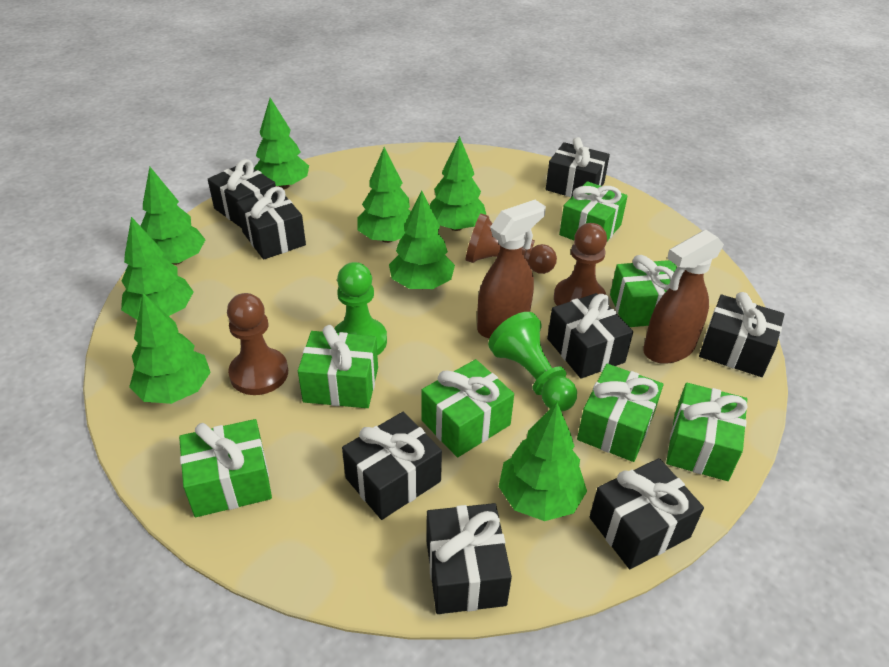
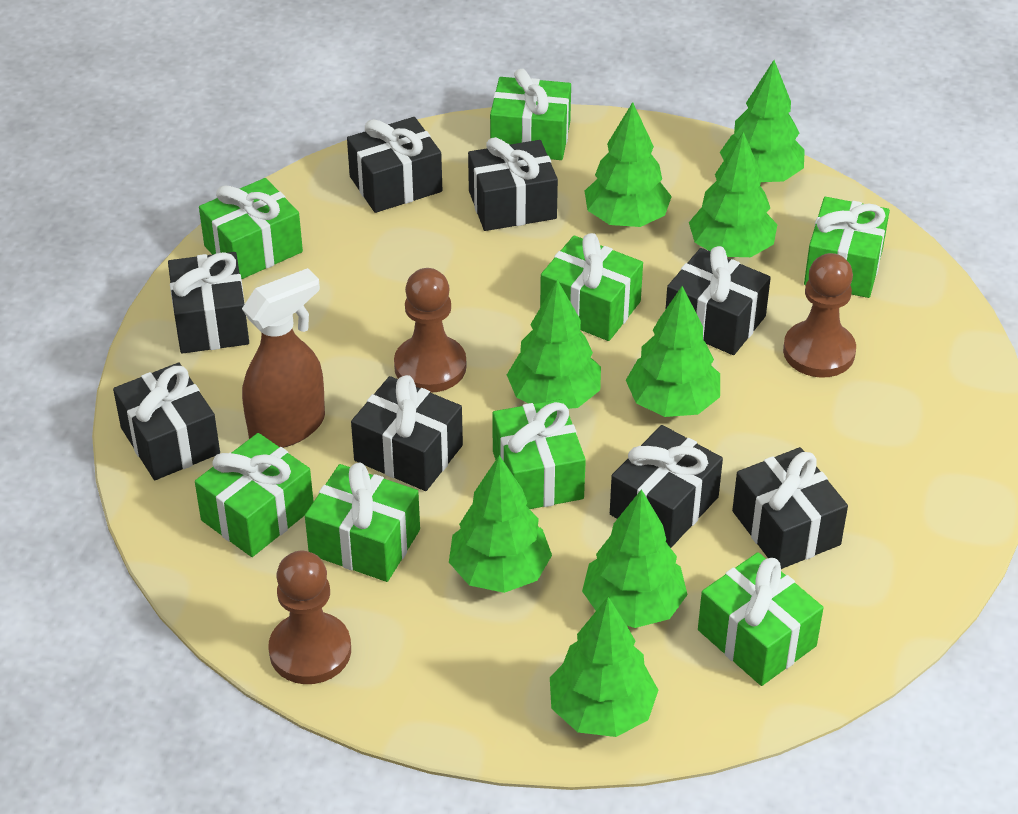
brown spray bottle: 2 -> 1
green gift: 7 -> 8
green pawn: 2 -> 0

